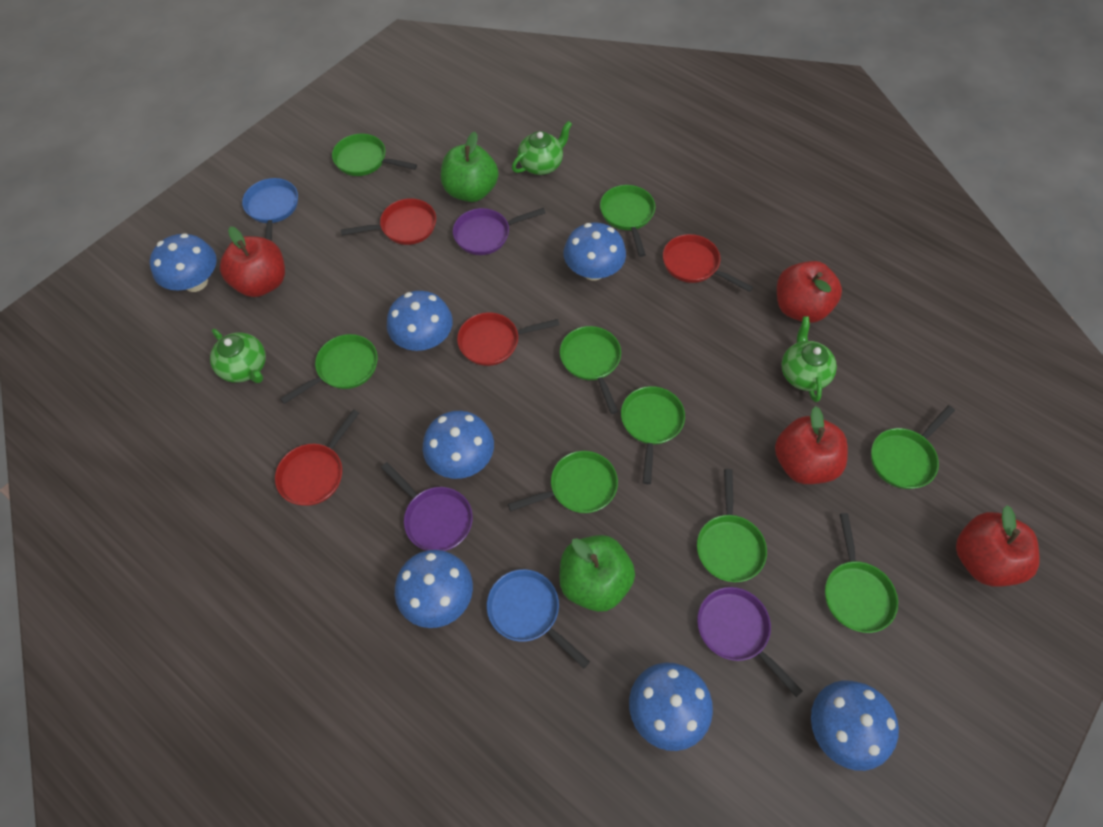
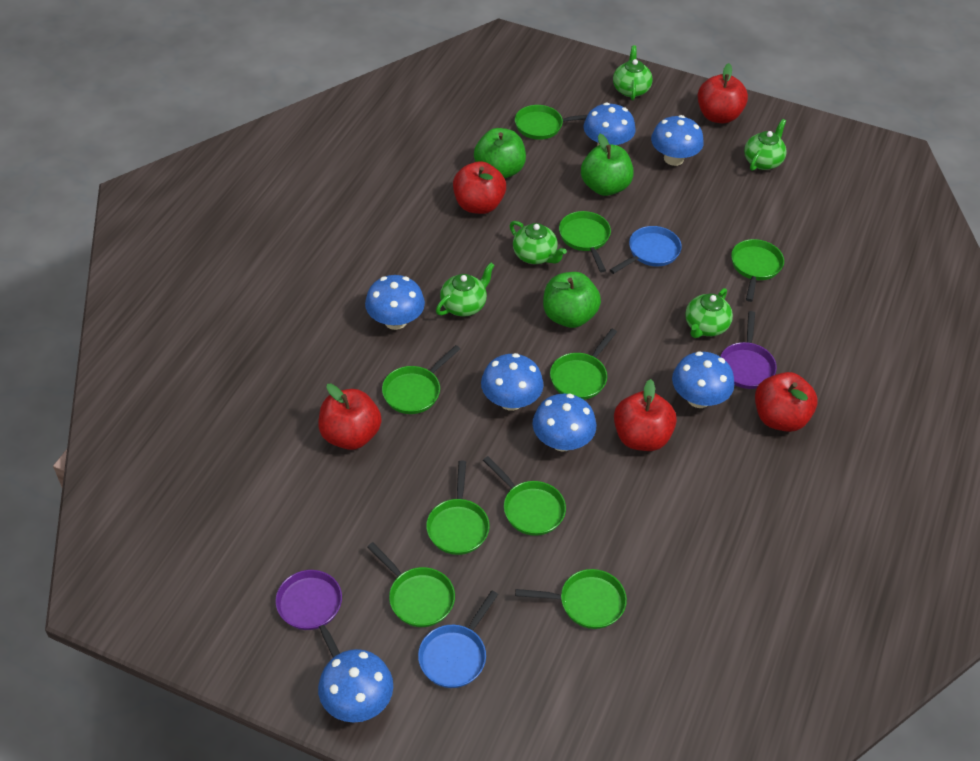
green apple: 2 -> 3
green teapot: 3 -> 5
purple pan: 3 -> 2
red apple: 4 -> 5
red pan: 4 -> 0

